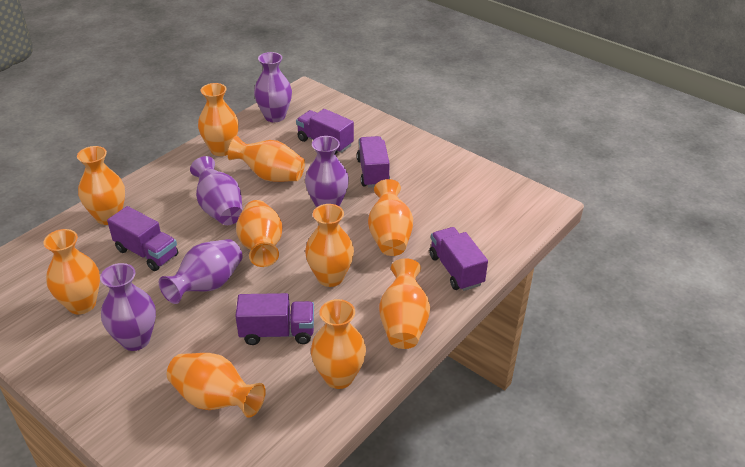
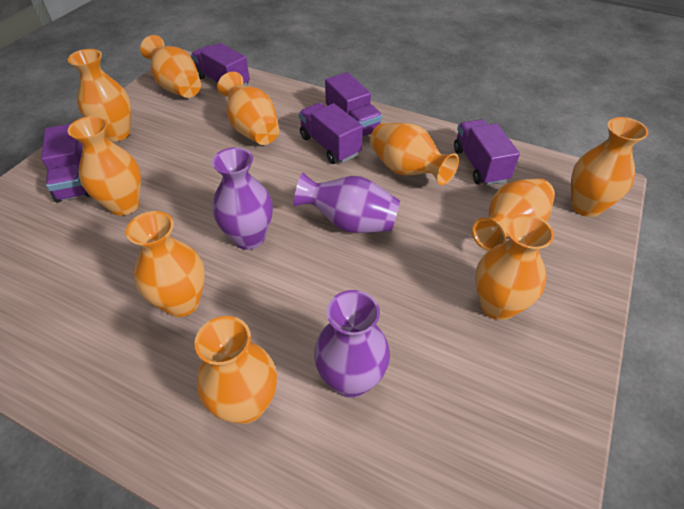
purple vase: 5 -> 3

